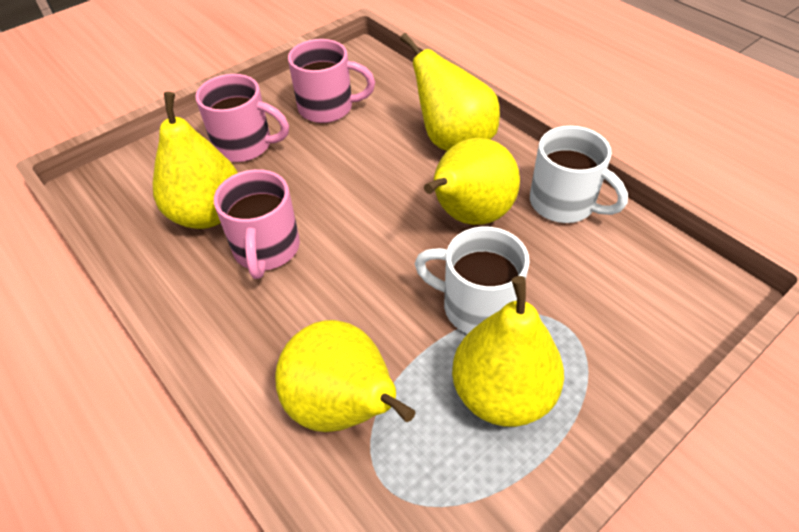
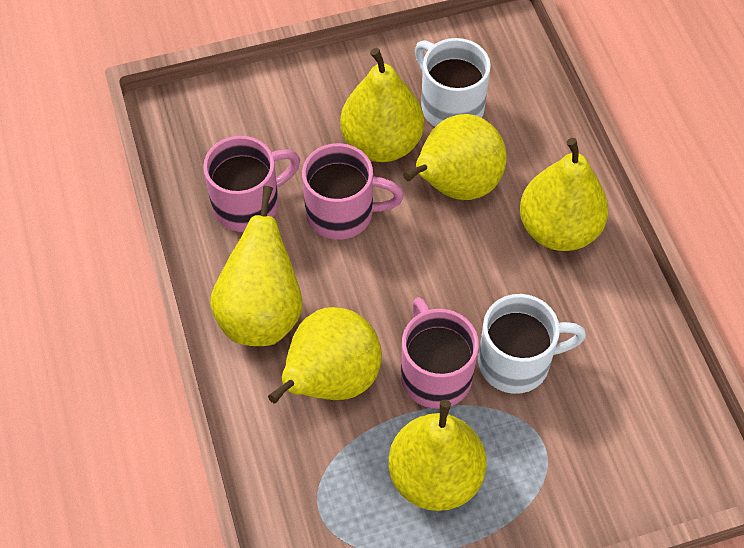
yellow pear: 5 -> 6

